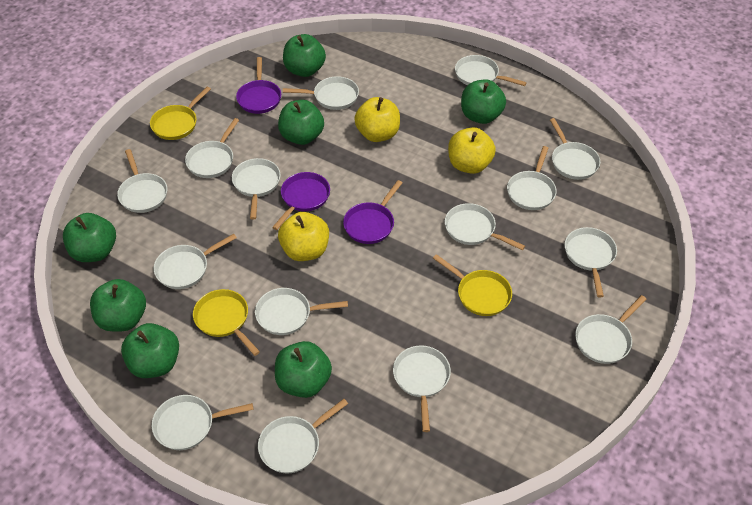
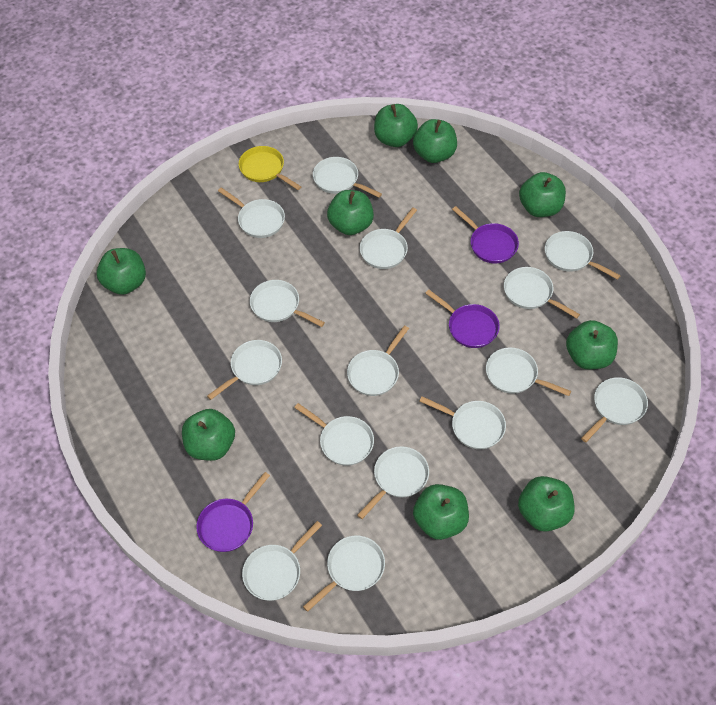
green apple: 7 -> 9
yellow apple: 3 -> 0
yellow pan: 3 -> 1

